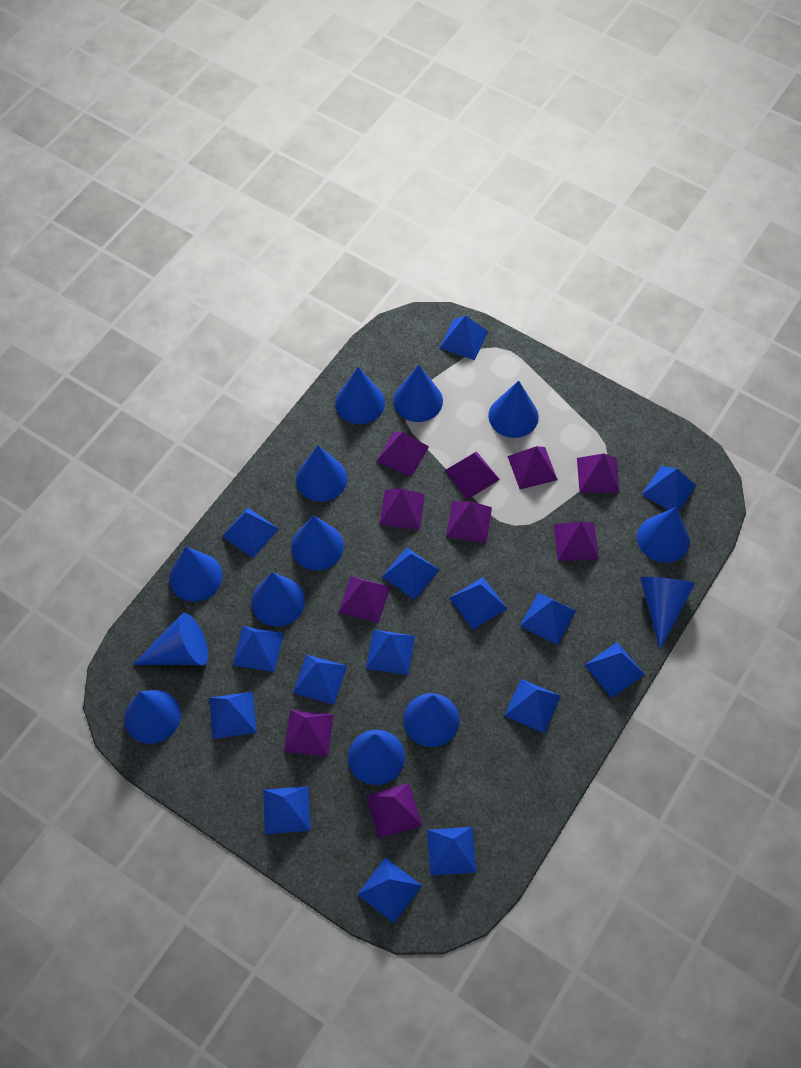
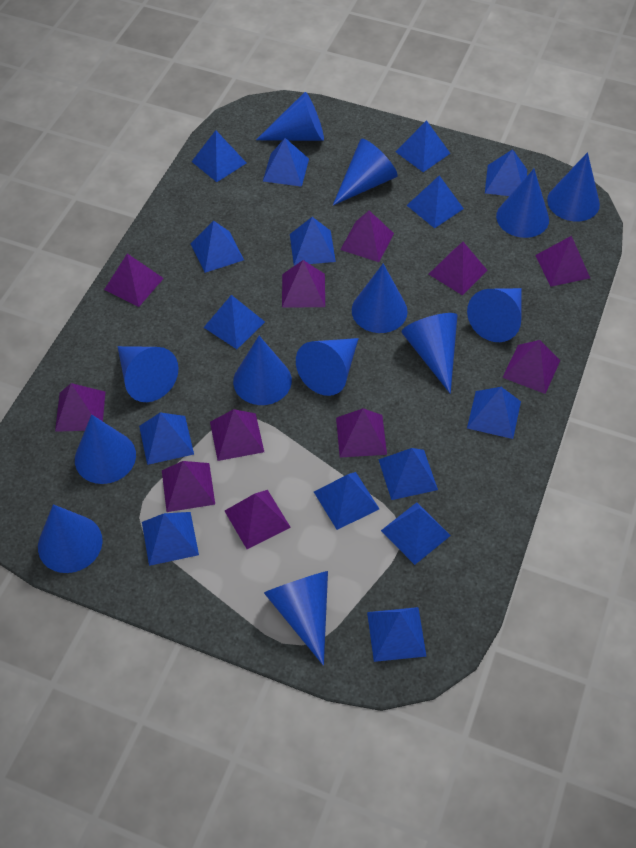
purple pyramid: 10 -> 11

